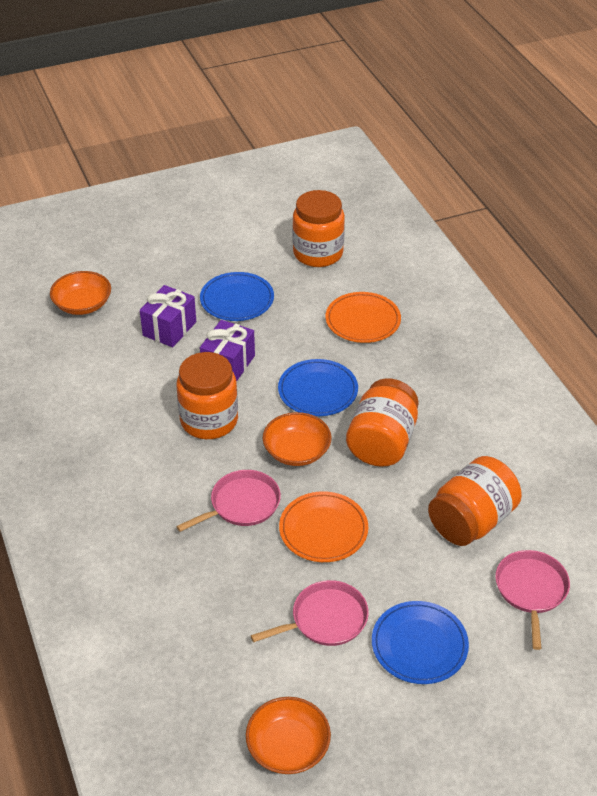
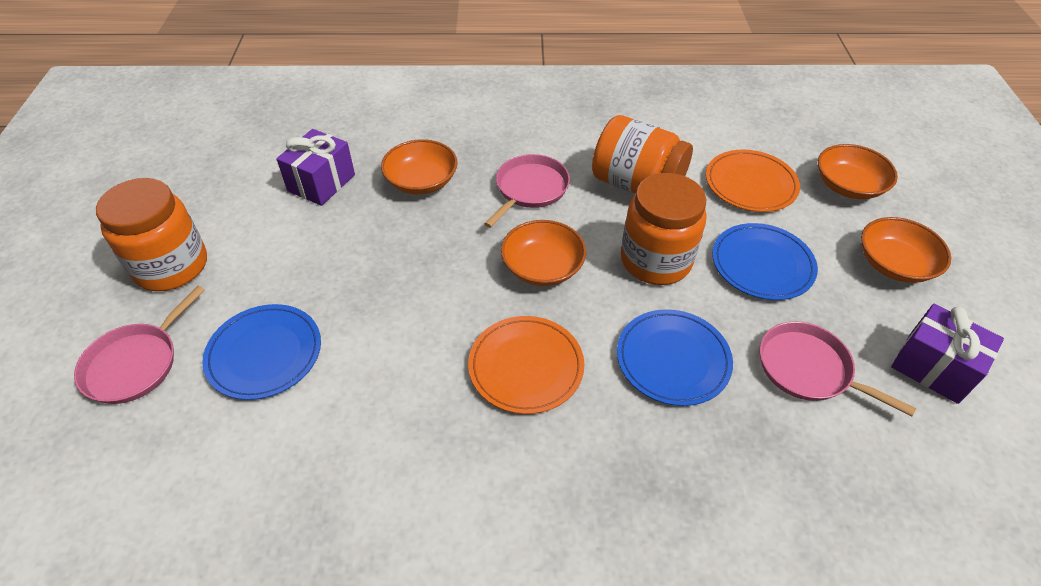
orange bowl: 3 -> 4
orange jar: 4 -> 3

